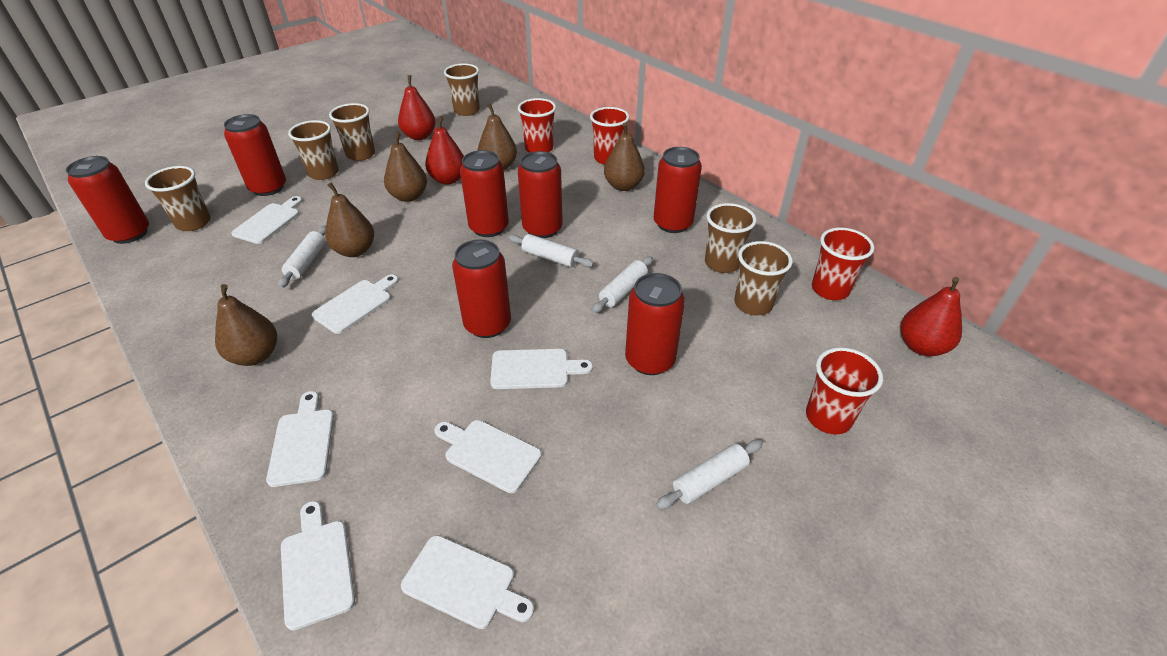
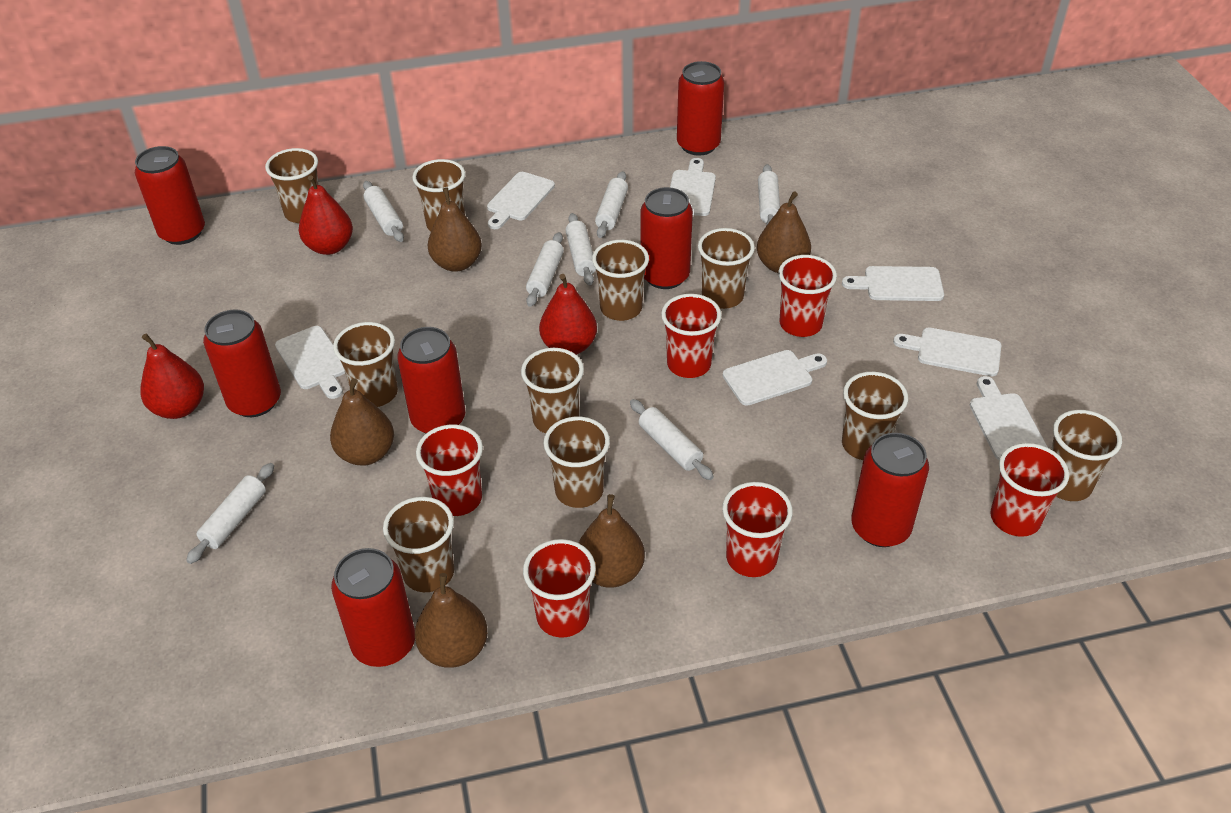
brown cup: 6 -> 10
red cup: 4 -> 6
white rolling pin: 4 -> 7

